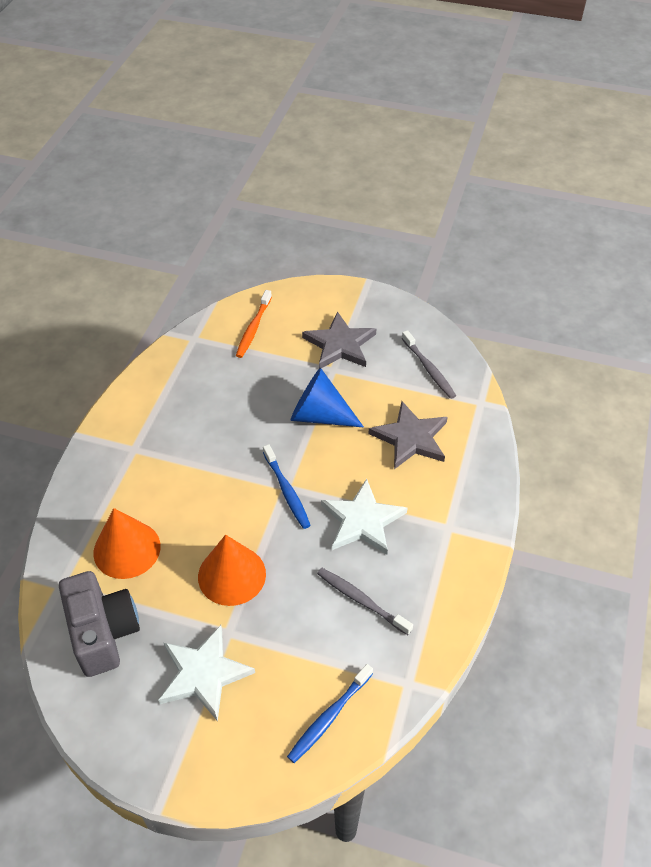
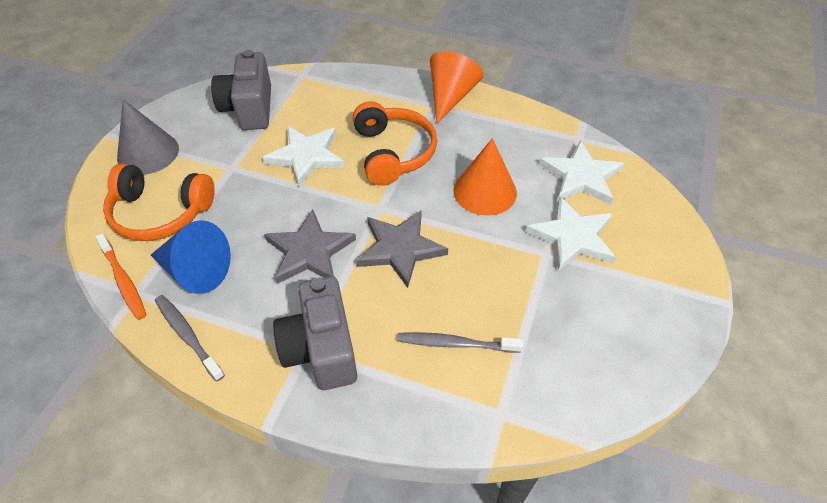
blue toothbrush: 2 -> 0
grey camera: 1 -> 2
grey cone: 0 -> 1
orange headphones: 0 -> 2
white star: 2 -> 3

